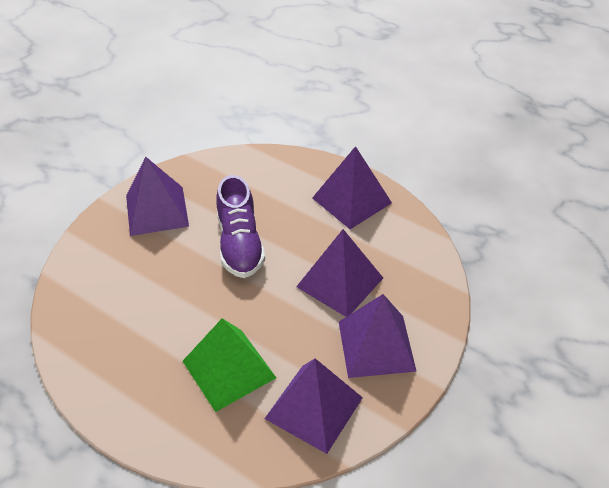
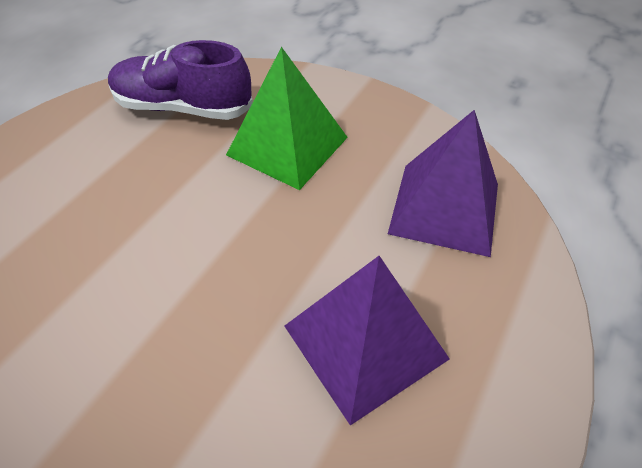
purple pyramid: 5 -> 2

